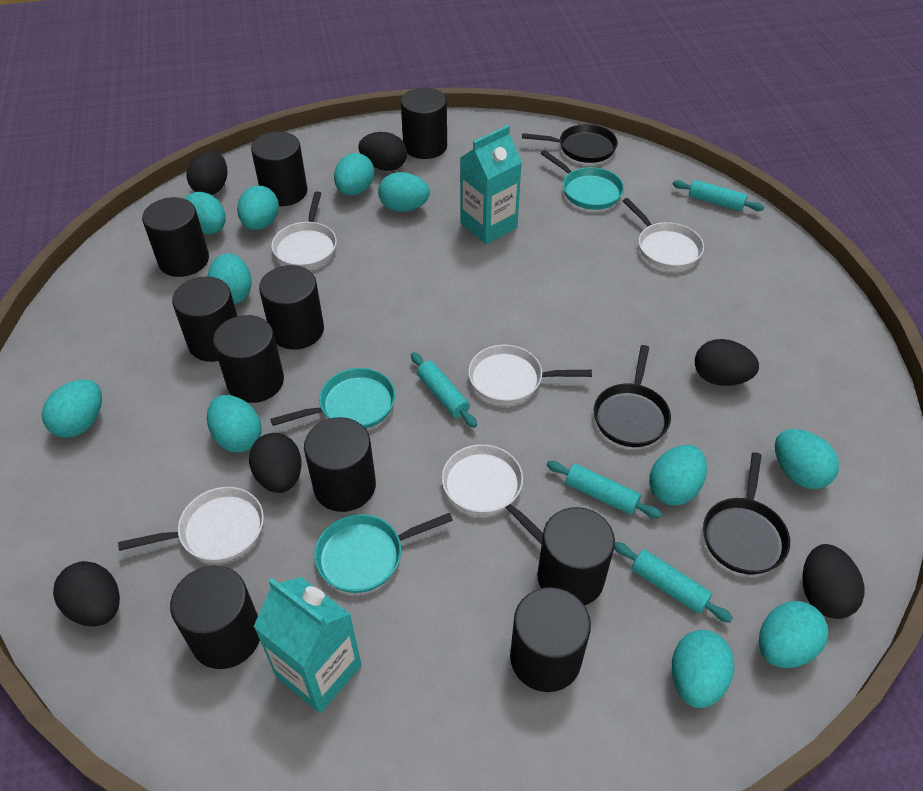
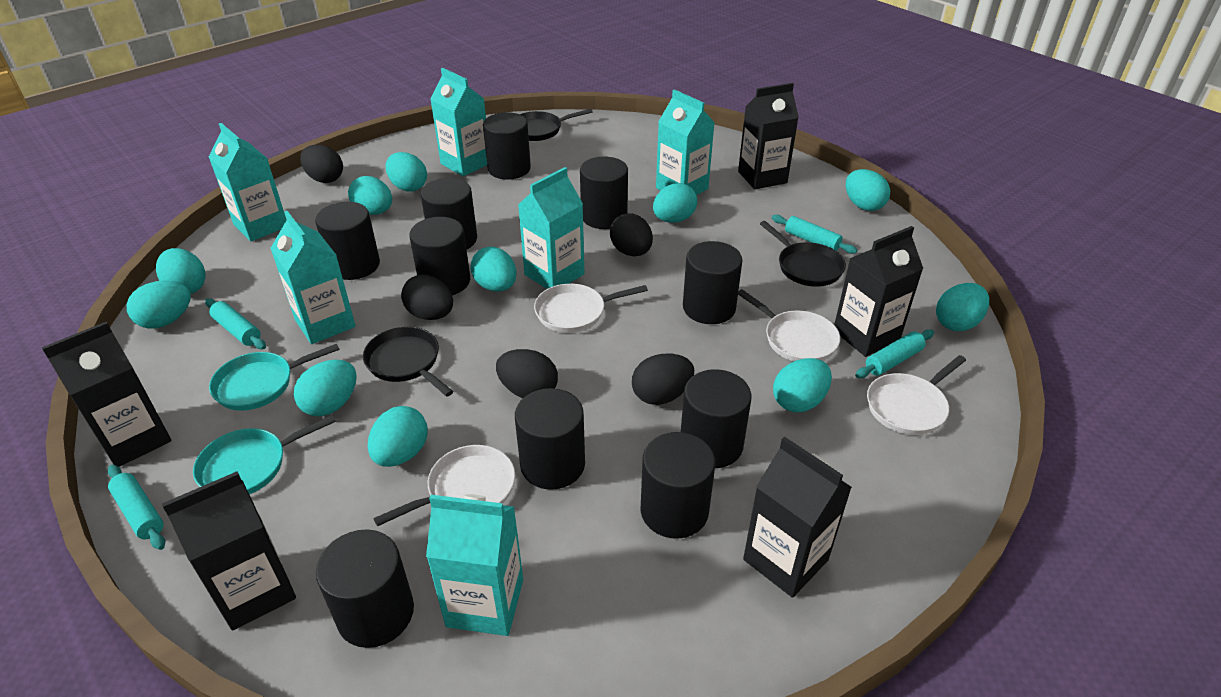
black carton: 0 -> 5
black egg: 6 -> 5
turquoise carton: 2 -> 6
turquoise pan: 3 -> 2
white pan: 5 -> 4

